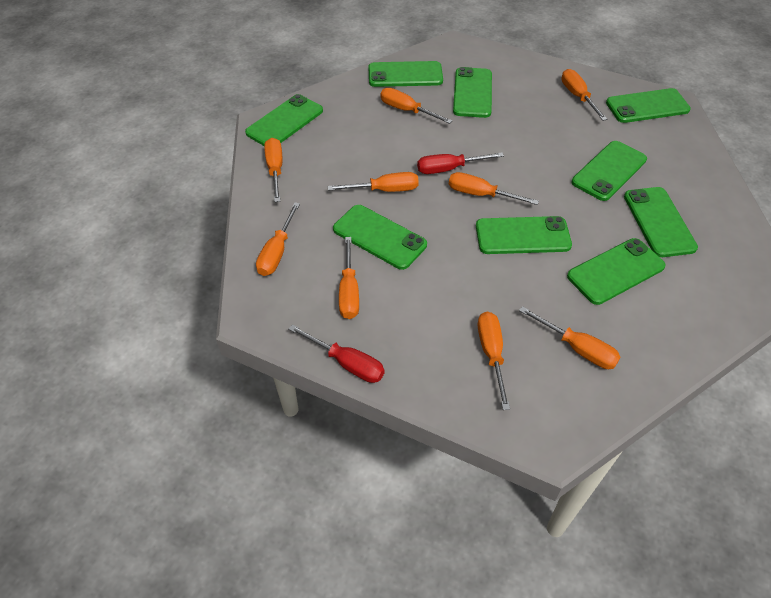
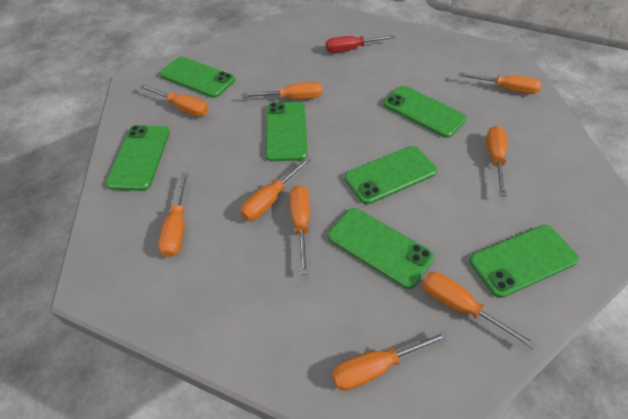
green phone: 9 -> 7
red screwdriver: 2 -> 1

